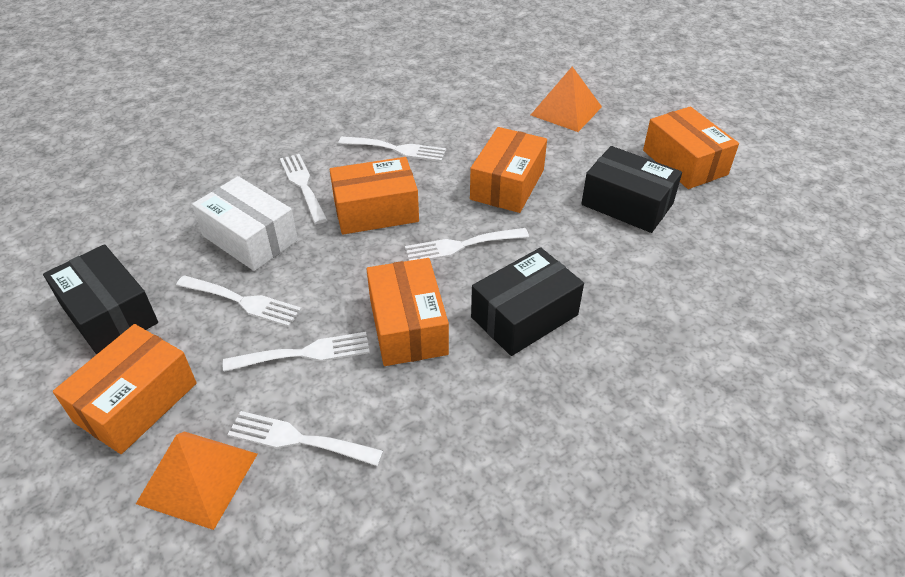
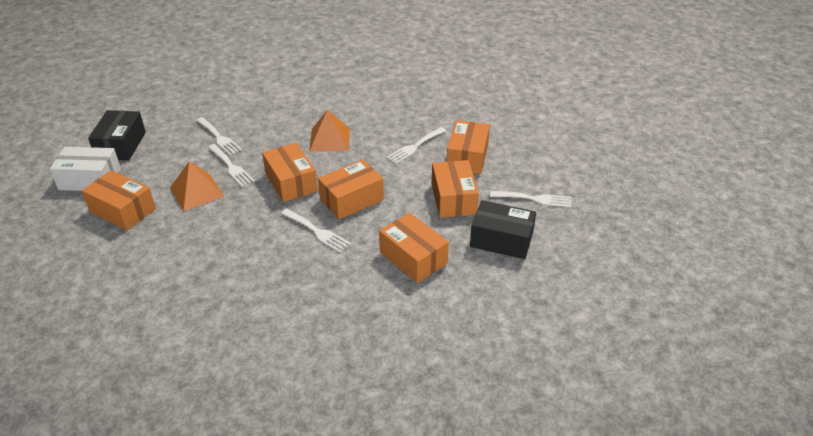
black box: 3 -> 2
orange box: 5 -> 6
white fork: 6 -> 5

